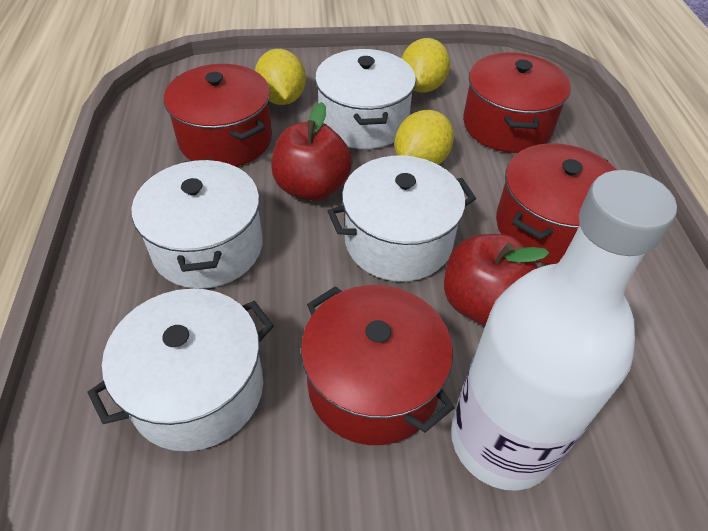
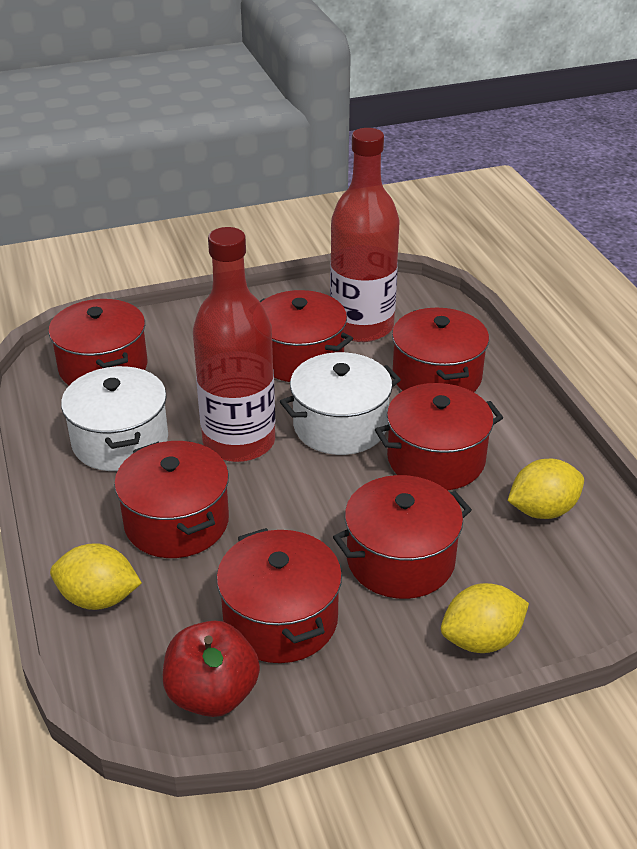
red apple: 2 -> 1
red bottle: 0 -> 2
red pot: 4 -> 7
white bottle: 1 -> 0
white pot: 4 -> 2

